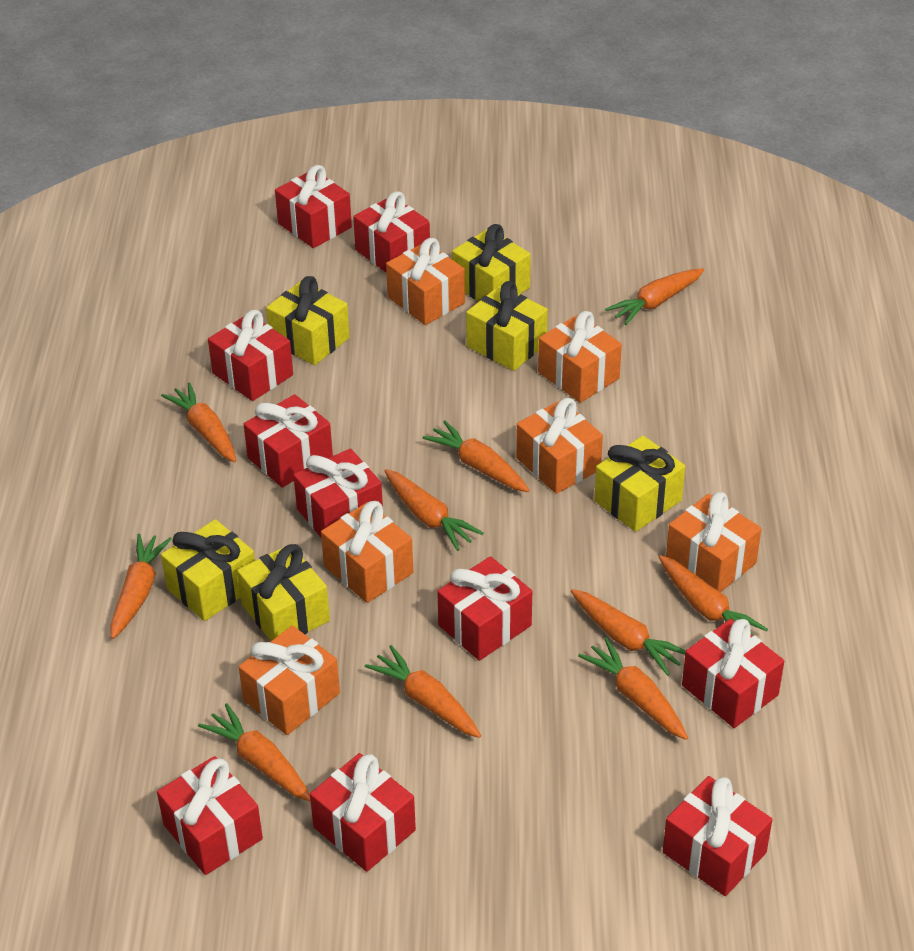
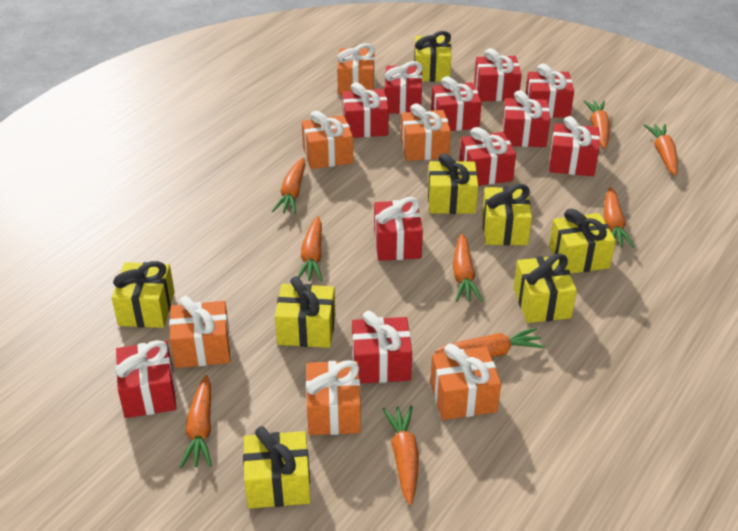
orange carrot: 10 -> 9
red gift: 10 -> 11
yellow gift: 6 -> 8

